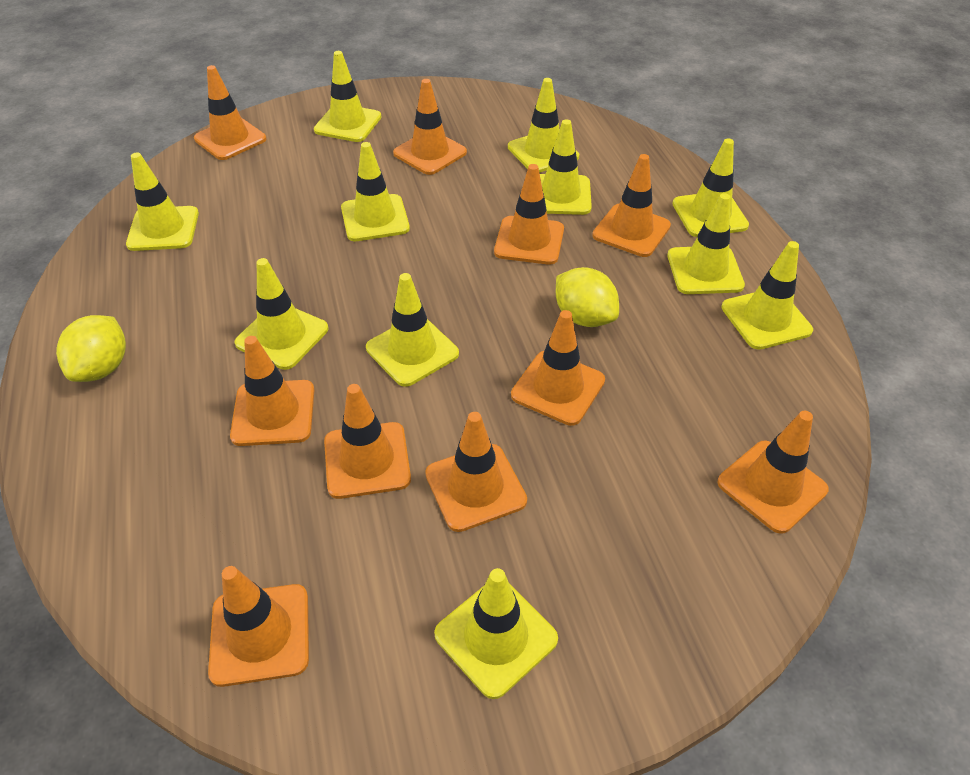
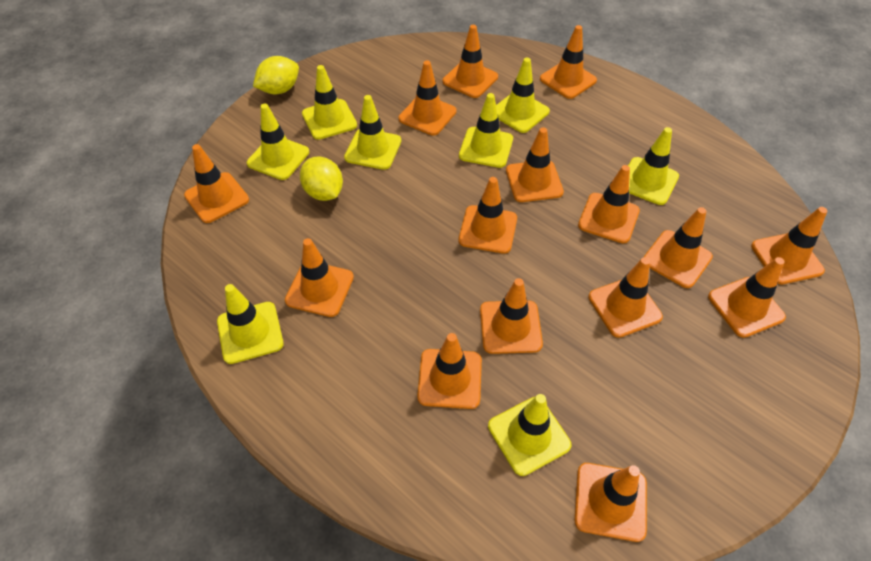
orange traffic cone: 10 -> 15
yellow traffic cone: 11 -> 8

